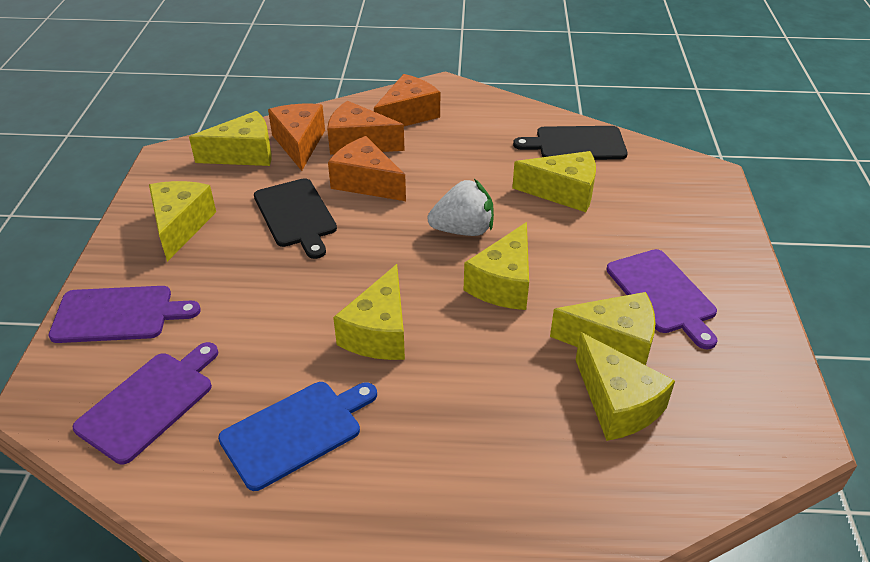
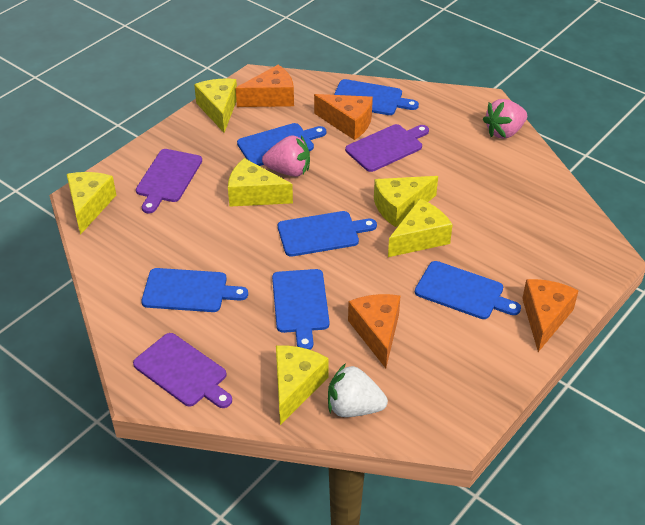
black cutting board: 2 -> 0
blue cutting board: 1 -> 6
pink strawberry: 0 -> 2
yellow cheese: 7 -> 6

